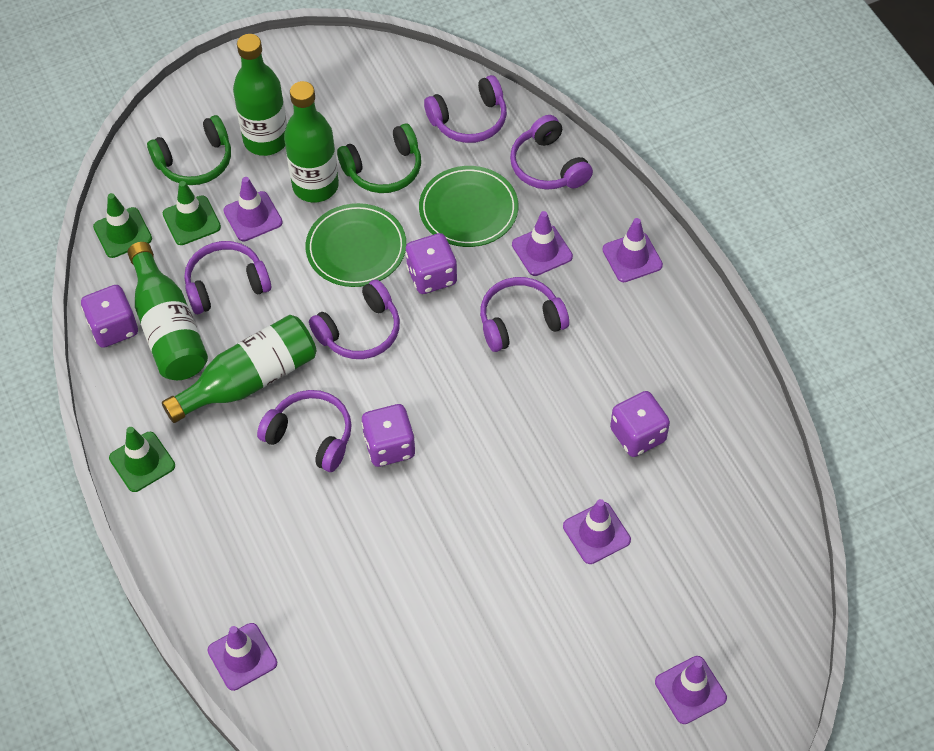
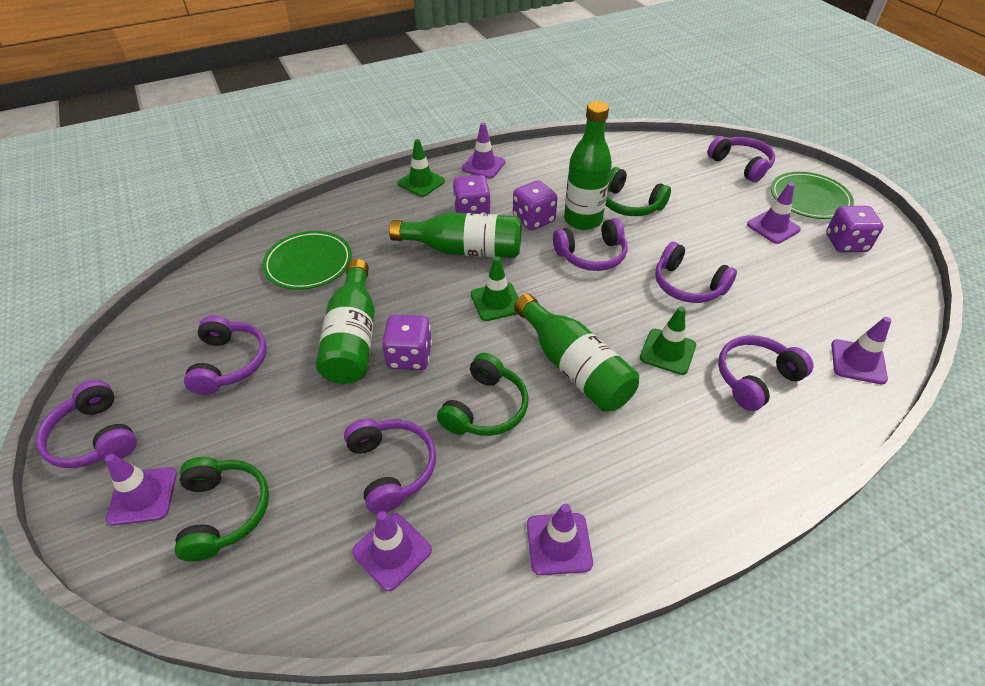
green headphones: 2 -> 3
purple headphones: 6 -> 7

